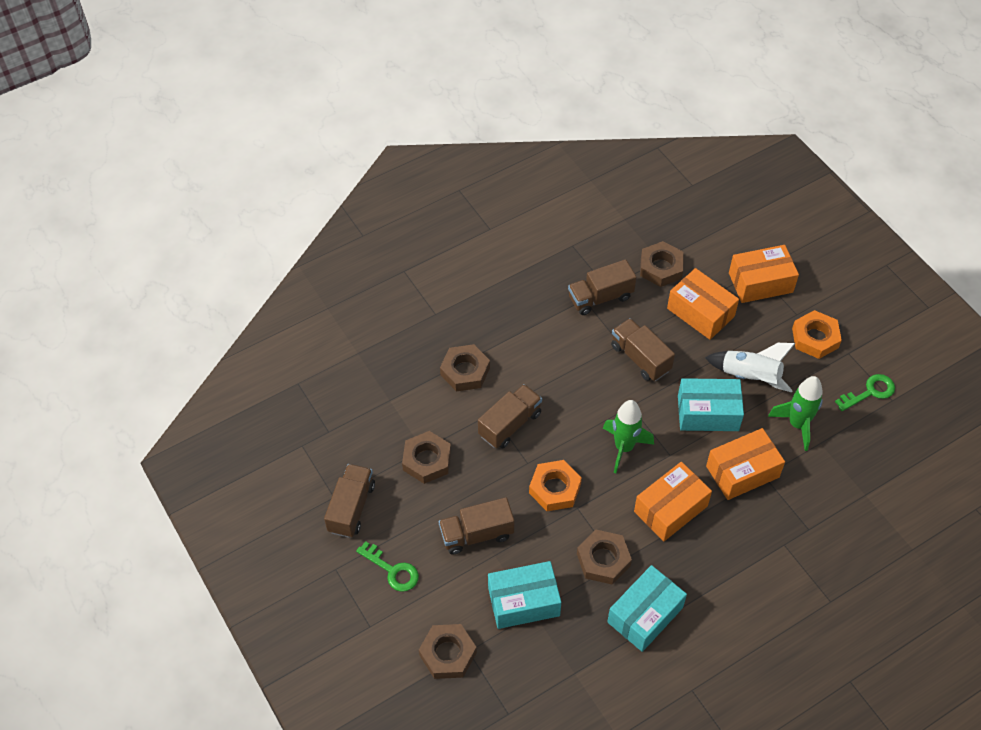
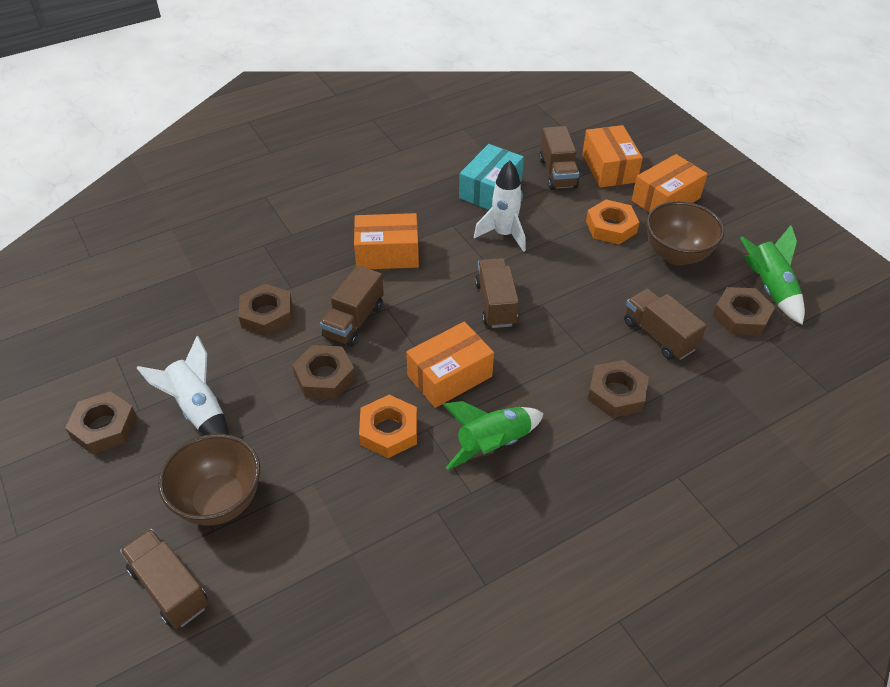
brown bowl: 0 -> 2
green key: 2 -> 0
turquoise box: 3 -> 1
white rocket: 1 -> 2

